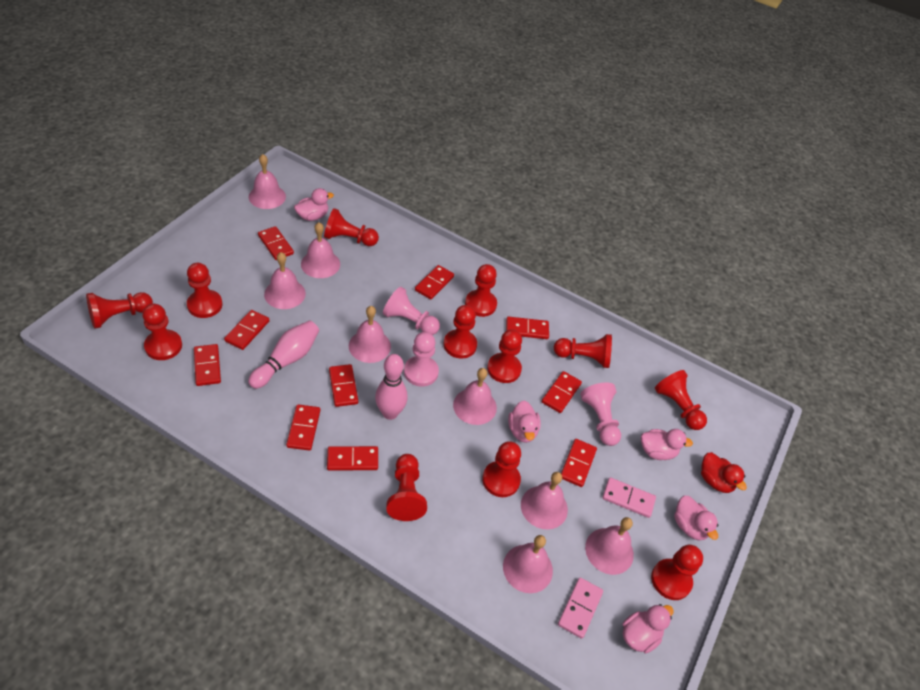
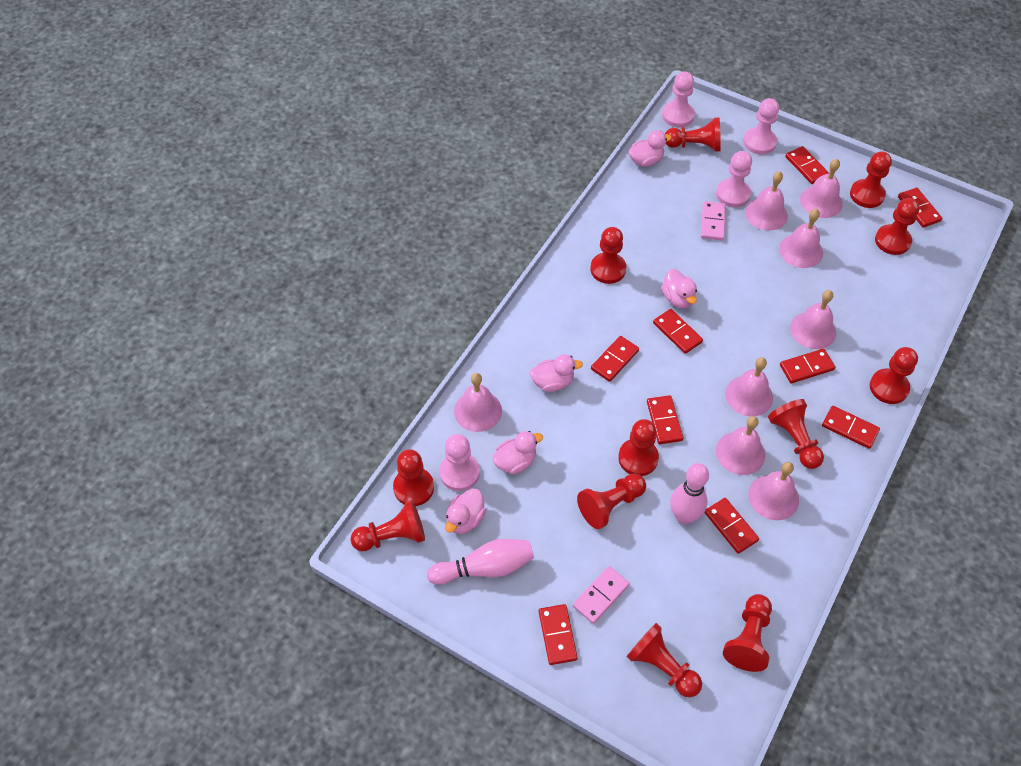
pink pawn: 3 -> 4
red domino: 10 -> 9
red duck: 1 -> 0

